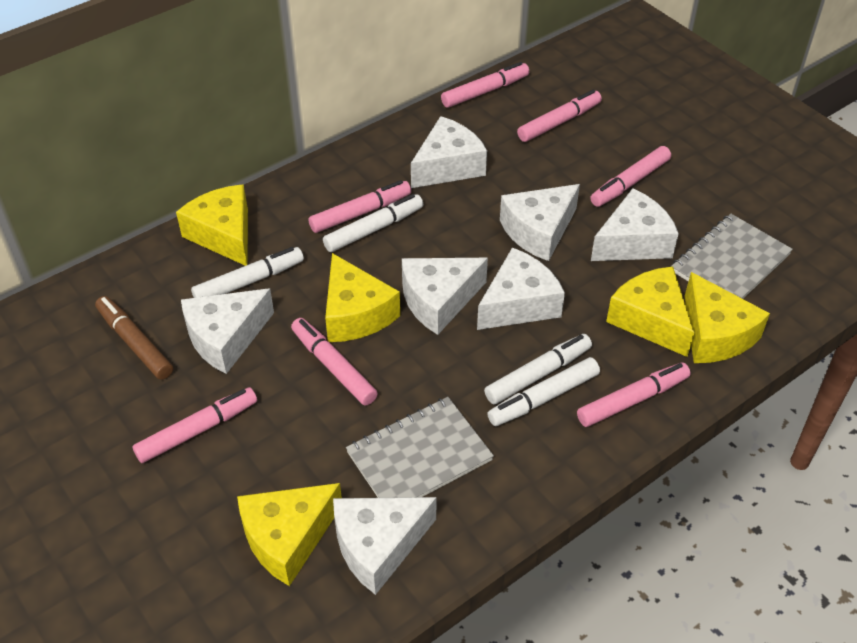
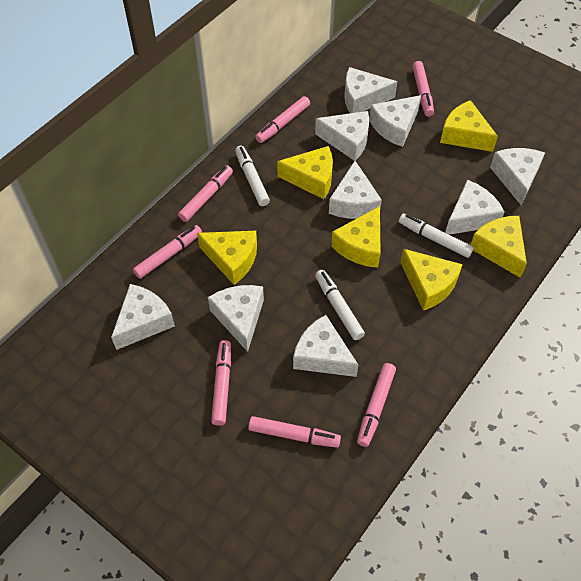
brown marker: 1 -> 0
grey notebook: 2 -> 0
white cheese: 7 -> 9
white marker: 4 -> 3
yellow cheese: 5 -> 6

